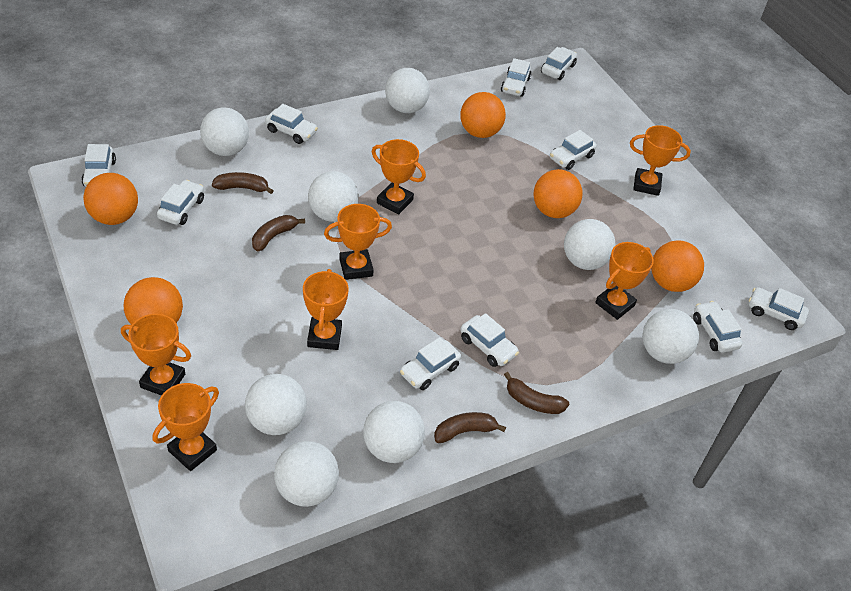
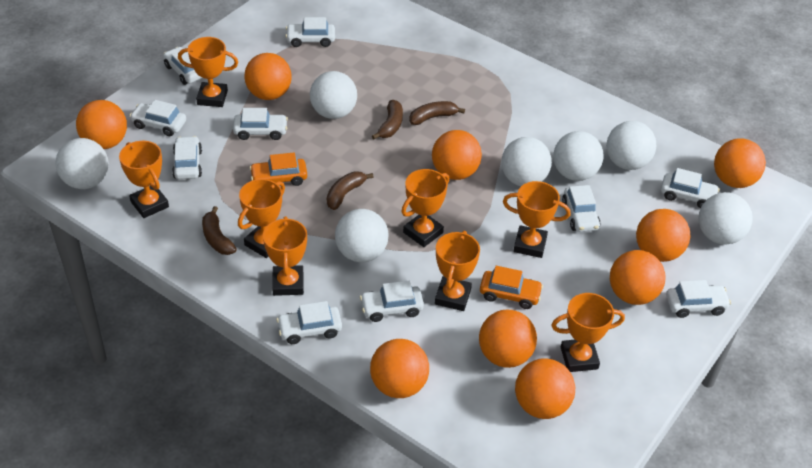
orange ball: 5 -> 9
orange car: 0 -> 2
orange trophy: 7 -> 8
white ball: 8 -> 7

